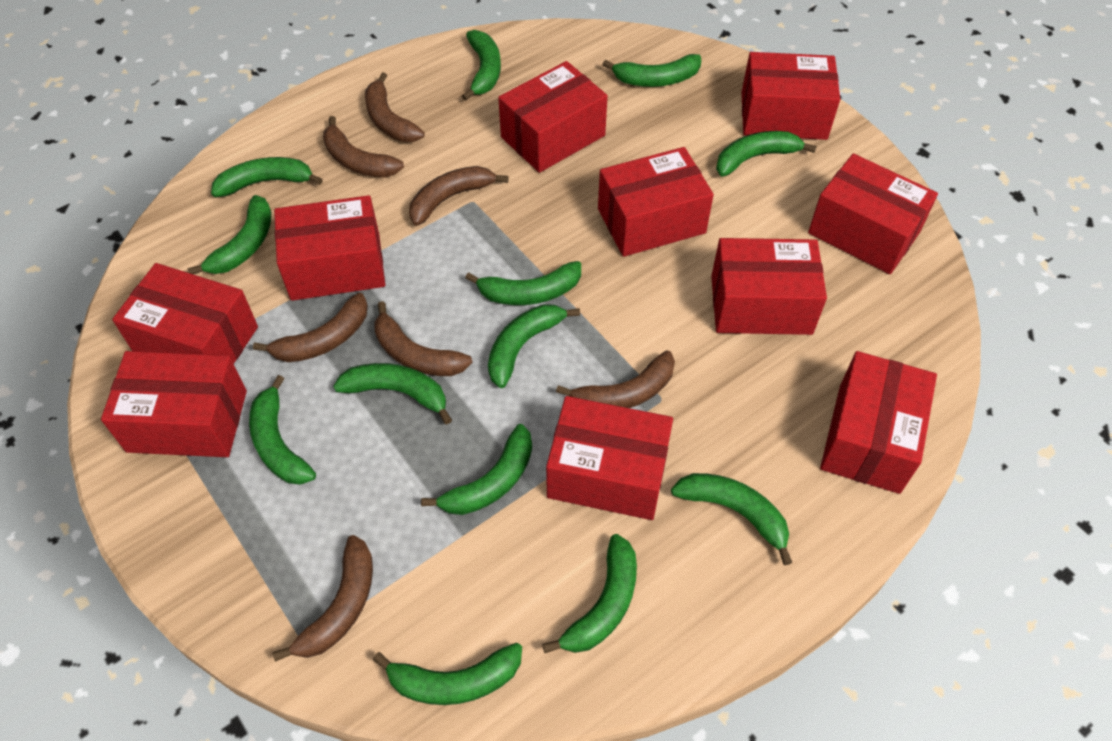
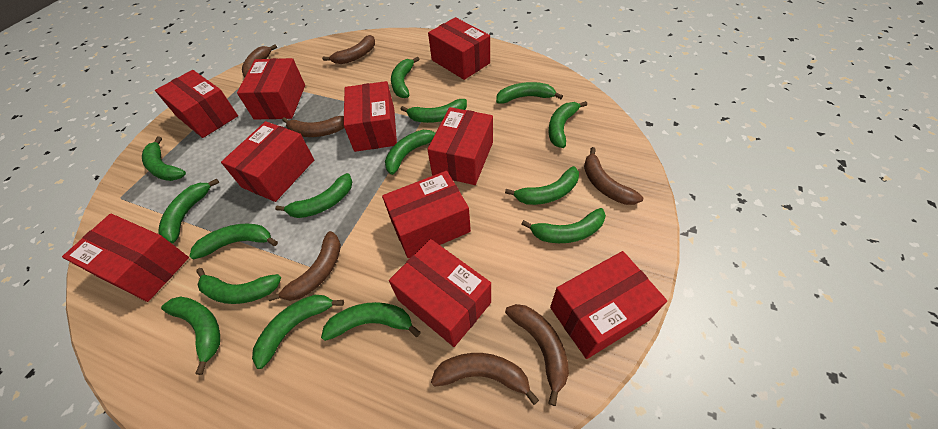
green banana: 13 -> 15

